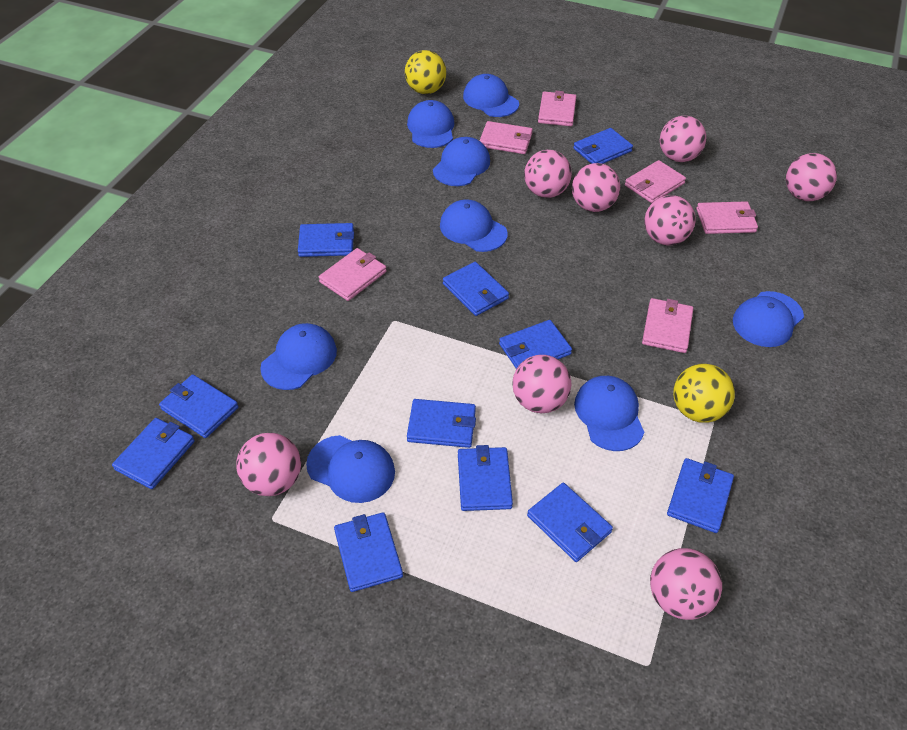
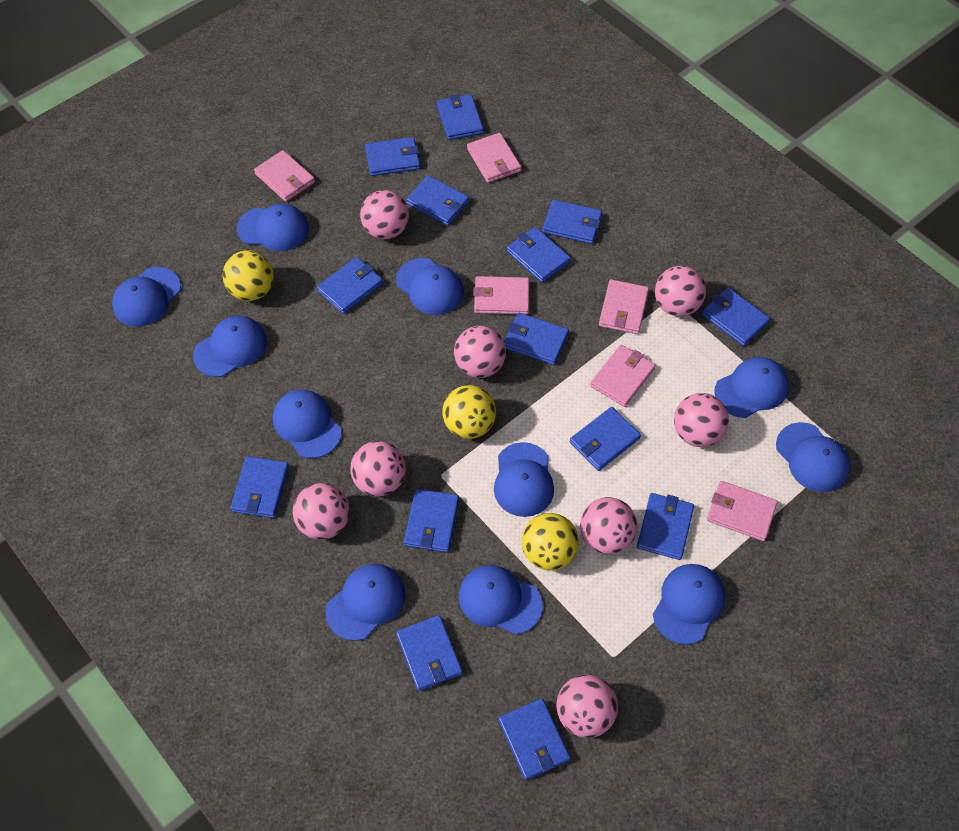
blue cap: 8 -> 11
blue wallet: 11 -> 14
yellow ball: 2 -> 3

